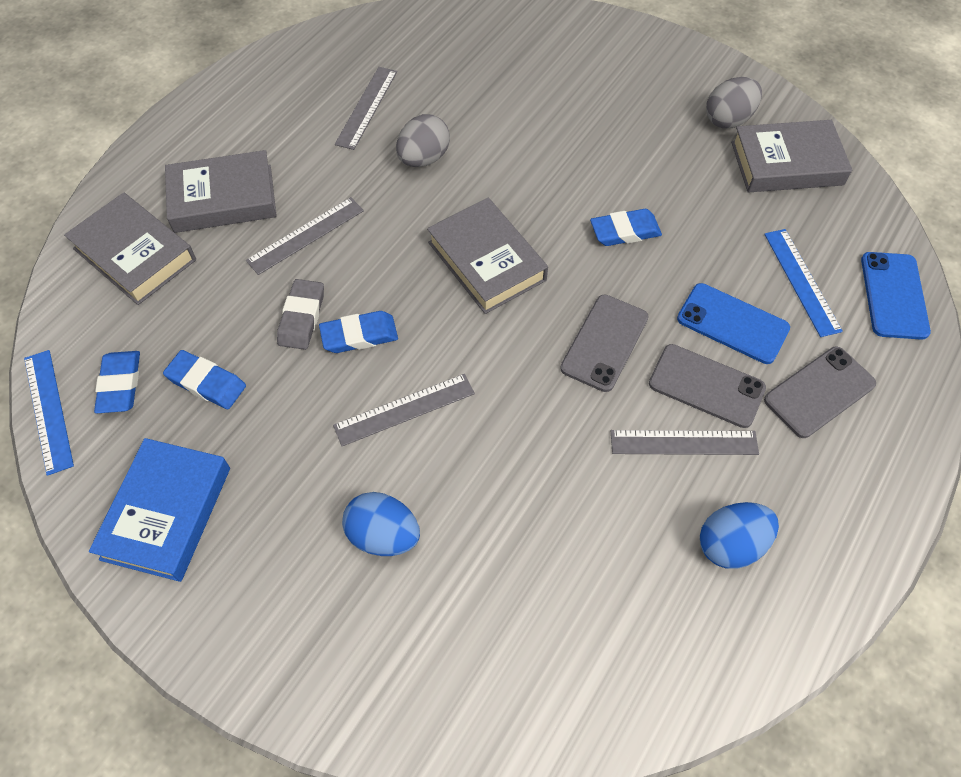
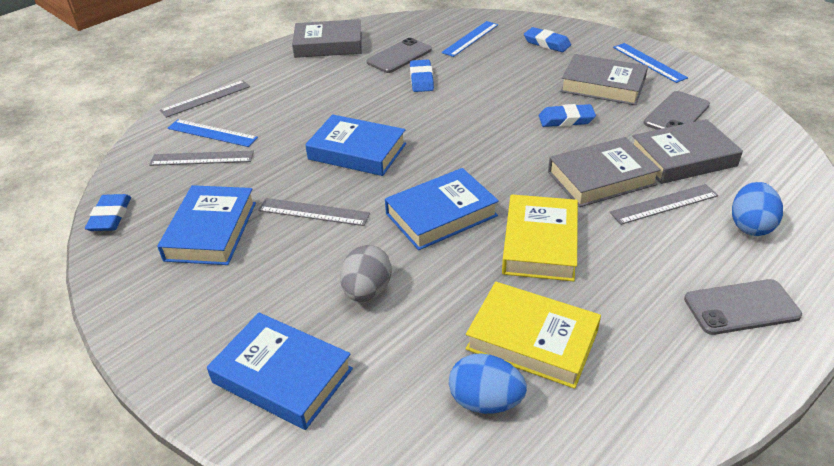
blue book: 1 -> 4
blue phone: 2 -> 0
blue ruler: 2 -> 3
grey egg: 2 -> 1
grey eraser: 1 -> 0
yellow book: 0 -> 2

